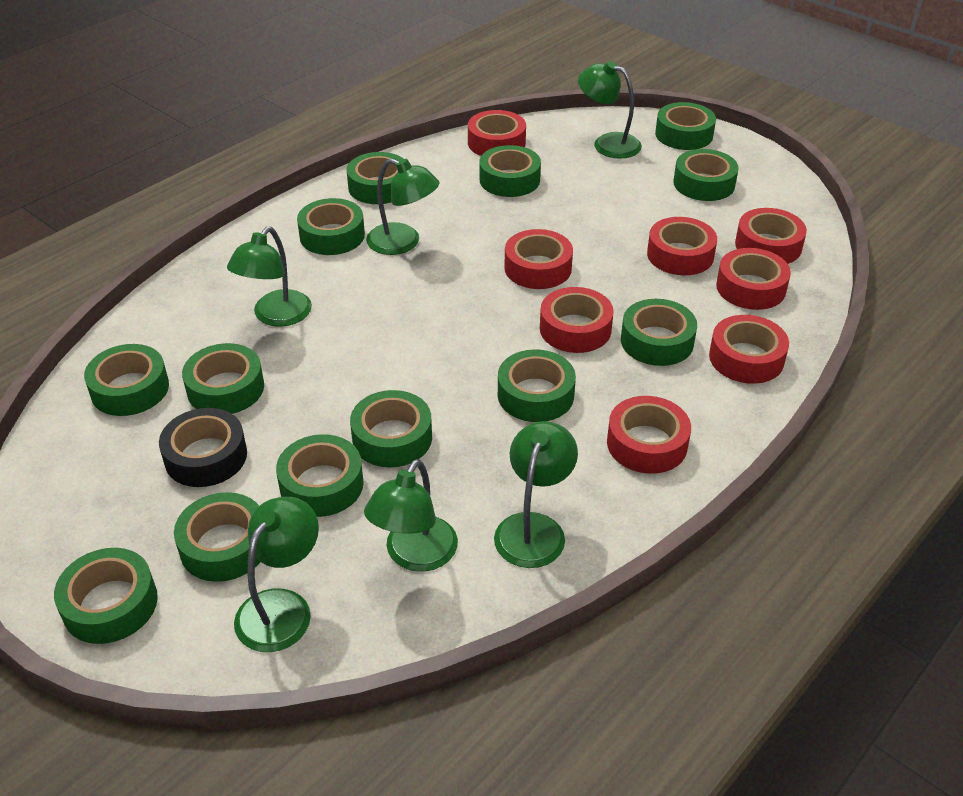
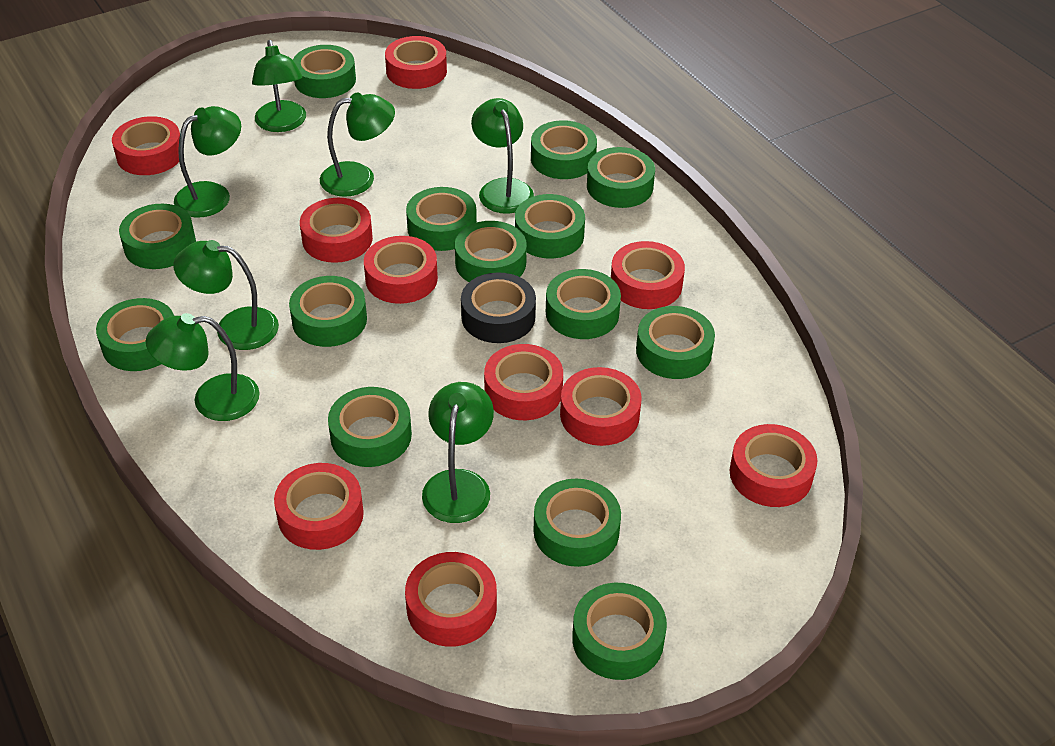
green lamp: 6 -> 7
green tape: 13 -> 14
red tape: 8 -> 10

